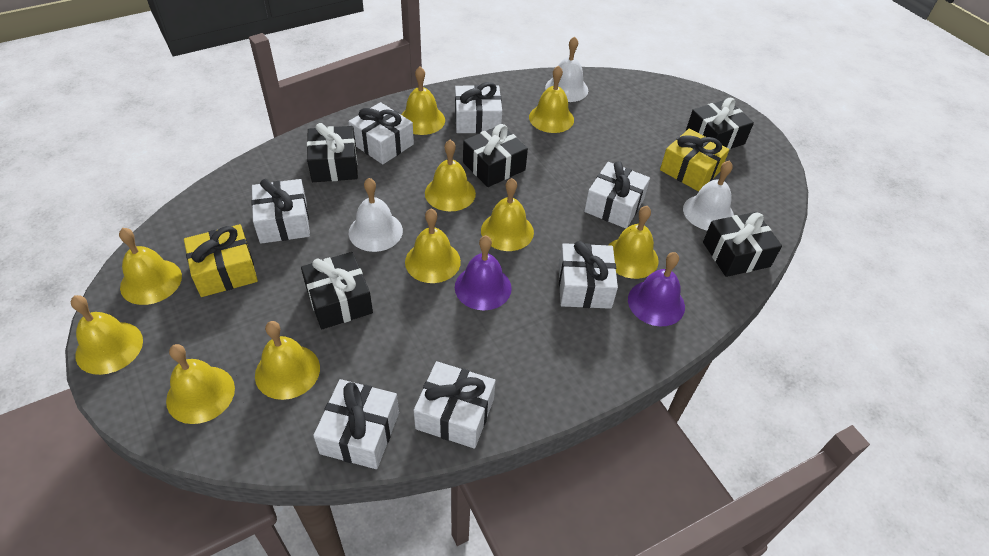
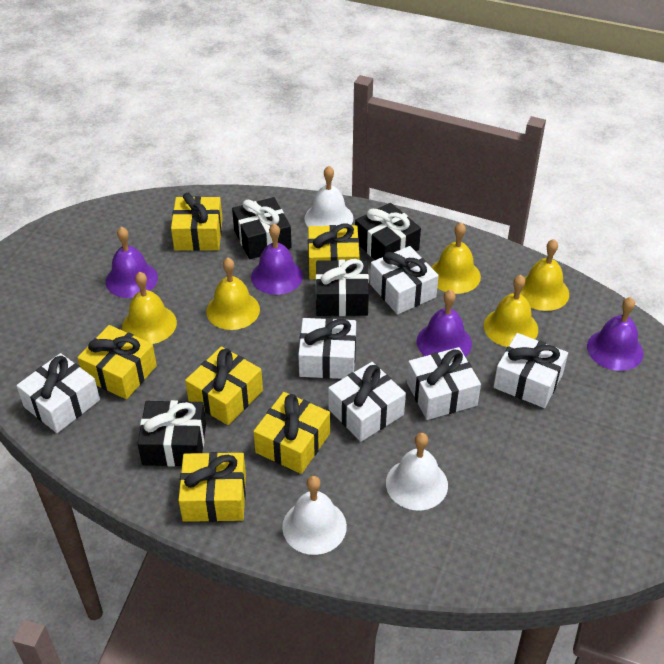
black gift: 5 -> 4
purple bell: 2 -> 4
white gift: 7 -> 6
yellow bell: 10 -> 5
yellow gift: 2 -> 6

